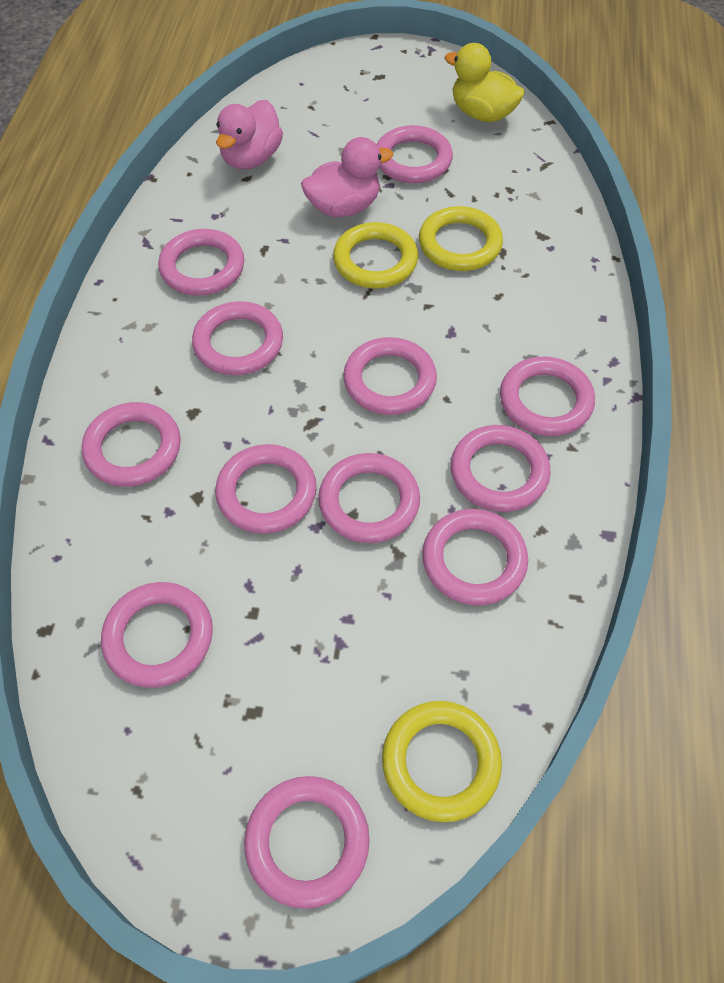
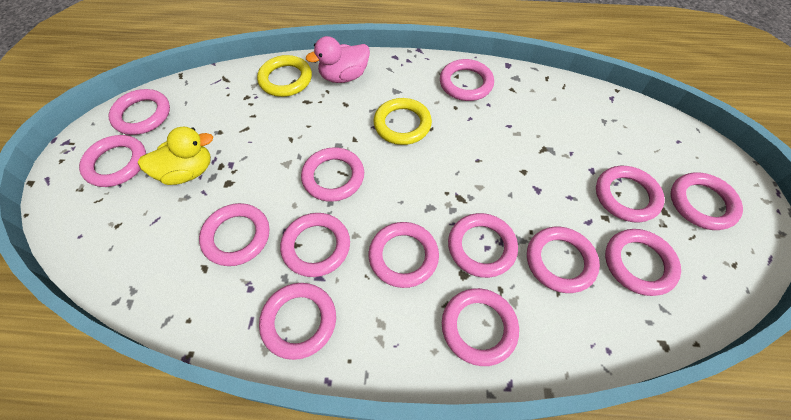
pink duck: 2 -> 1
pink ring: 12 -> 14
yellow ring: 3 -> 2

